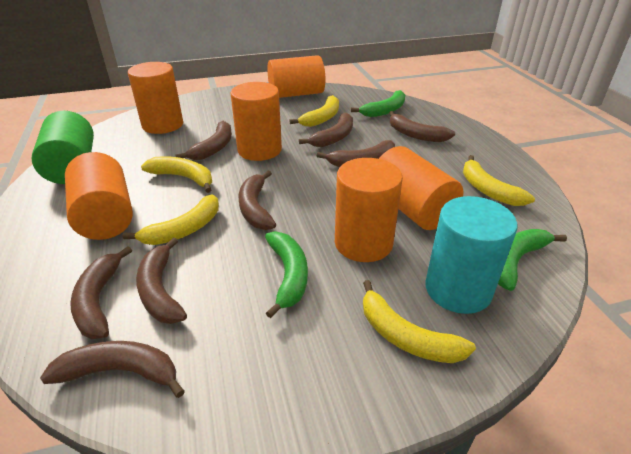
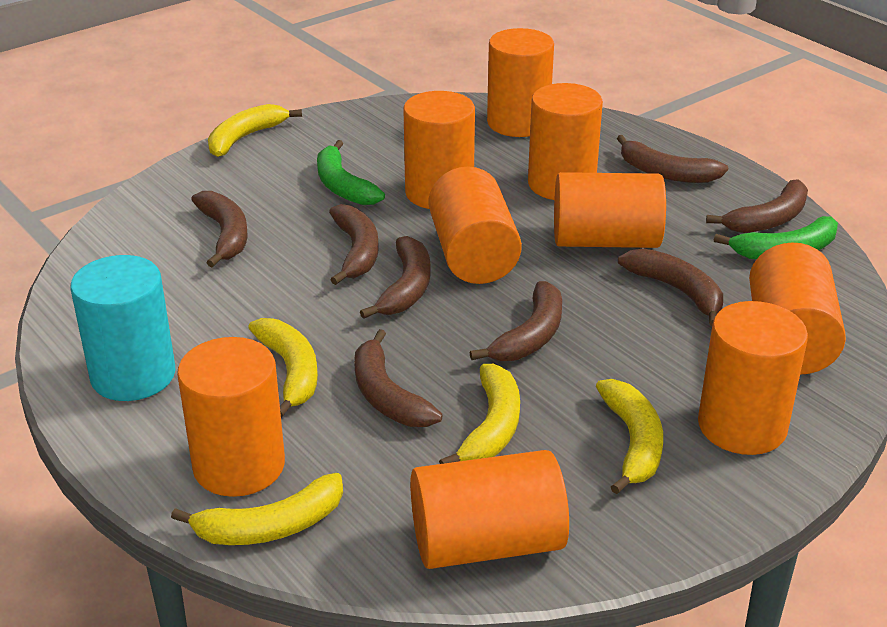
green banana: 3 -> 2
green cylinder: 1 -> 0
orange cylinder: 6 -> 9

